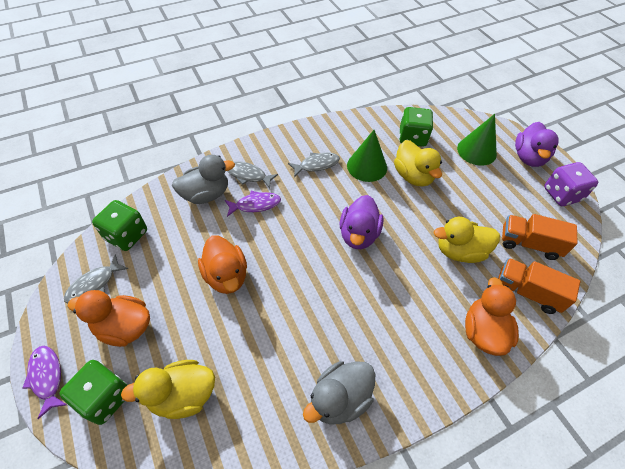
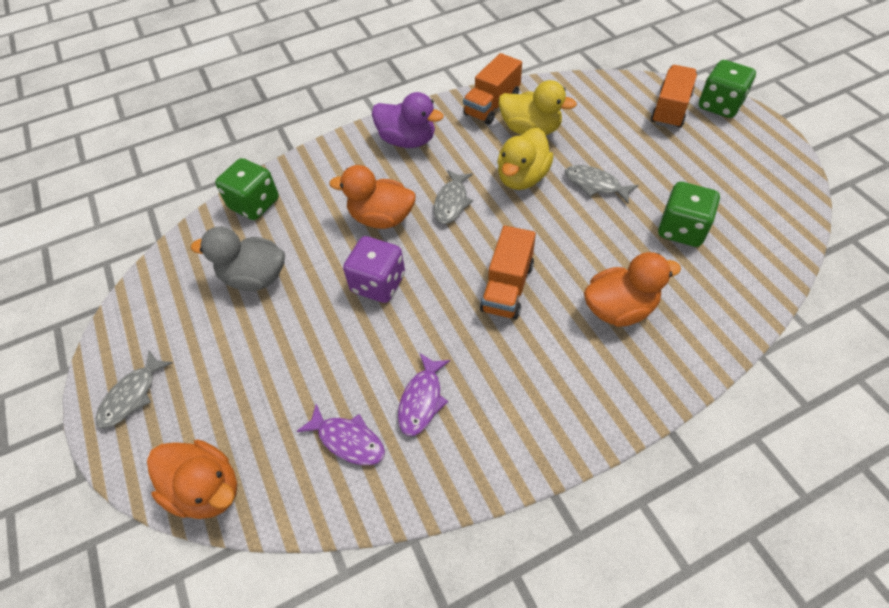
green cone: 2 -> 0
grey duck: 2 -> 1
orange truck: 2 -> 3
purple duck: 2 -> 1
yellow duck: 3 -> 2

